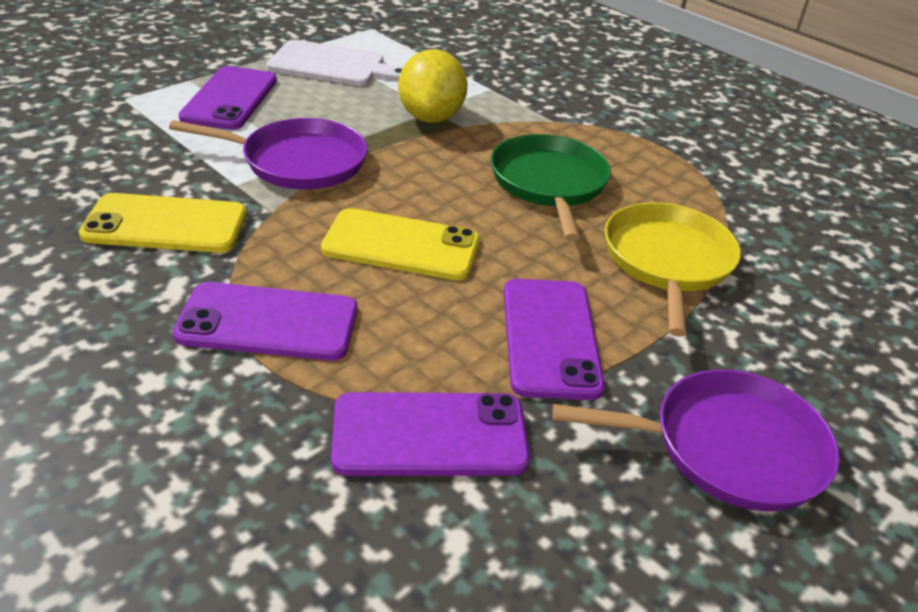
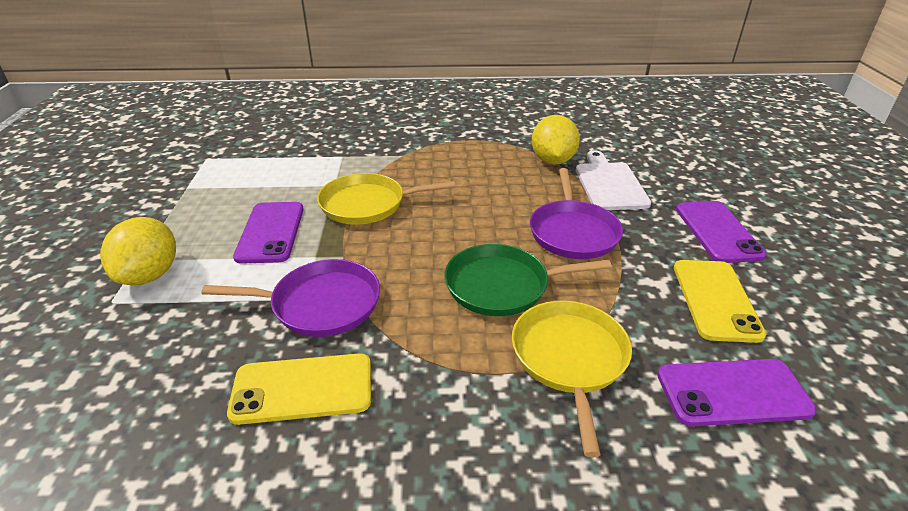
purple phone: 4 -> 3
yellow lemon: 1 -> 2
yellow pan: 1 -> 2

